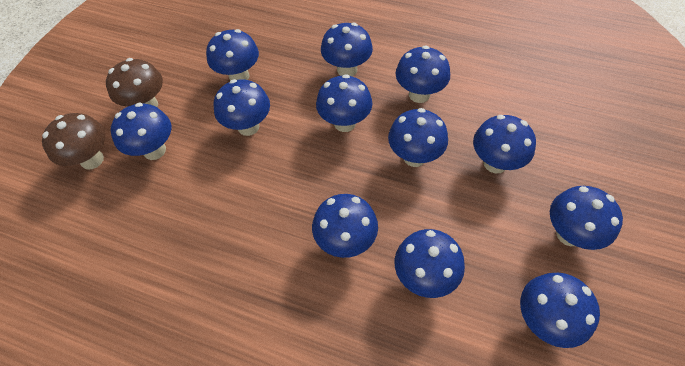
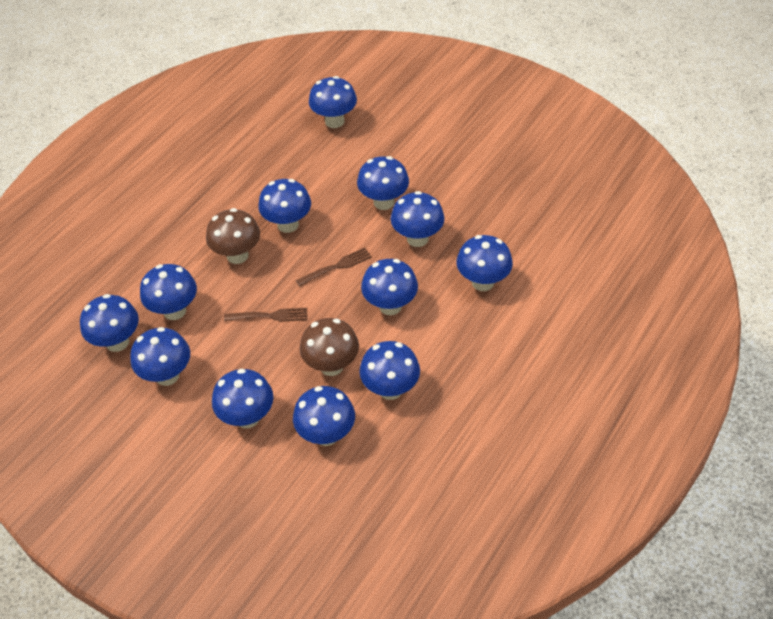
brown fork: 0 -> 2

